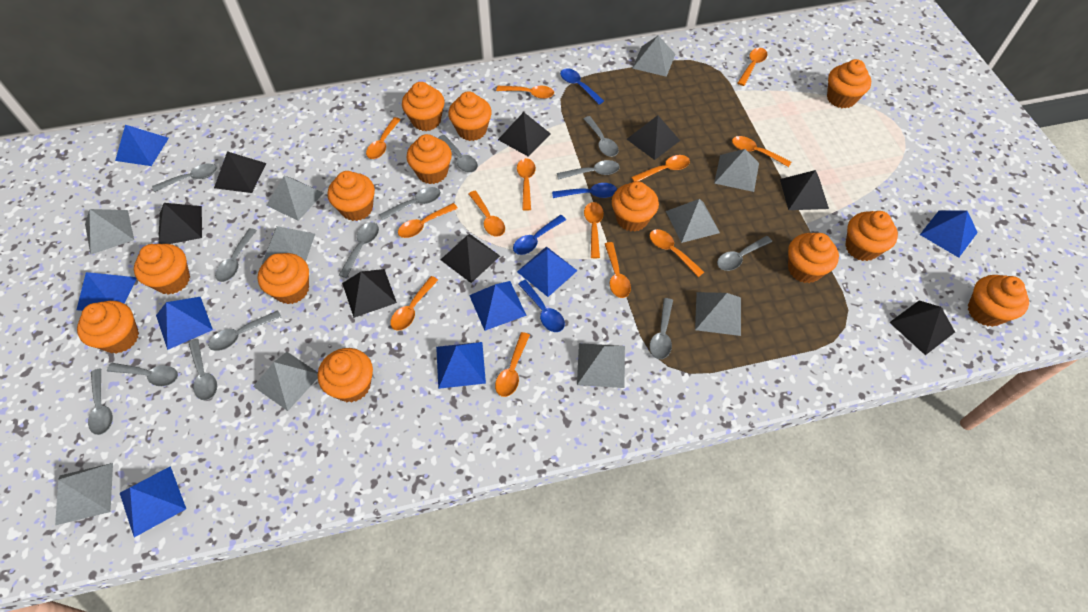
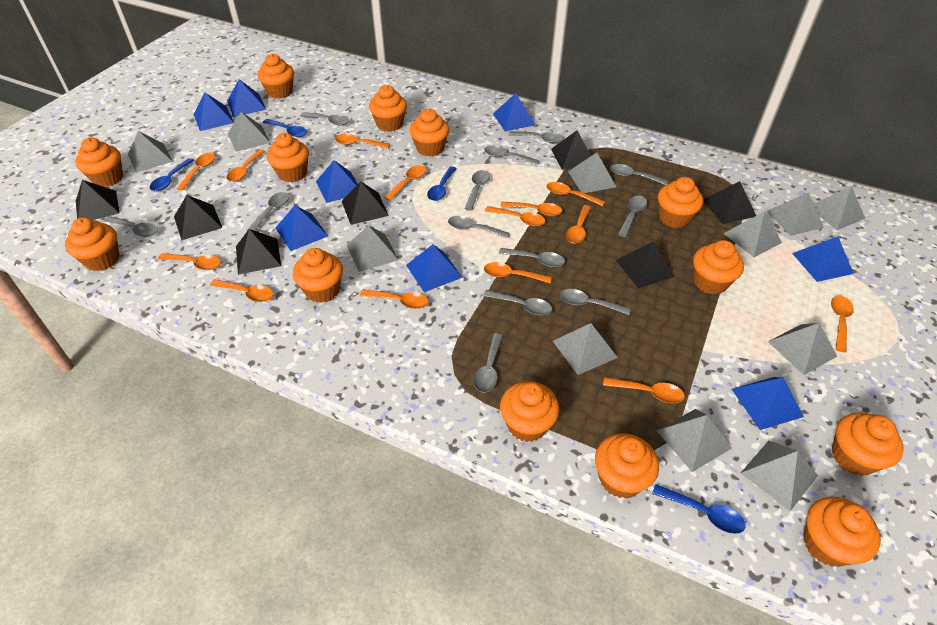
black pyramid: 8 -> 7
grey pyramid: 10 -> 11
orange spoon: 13 -> 14

